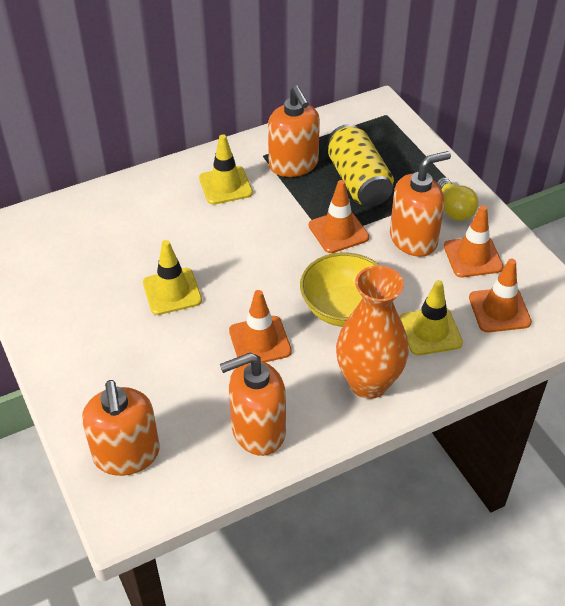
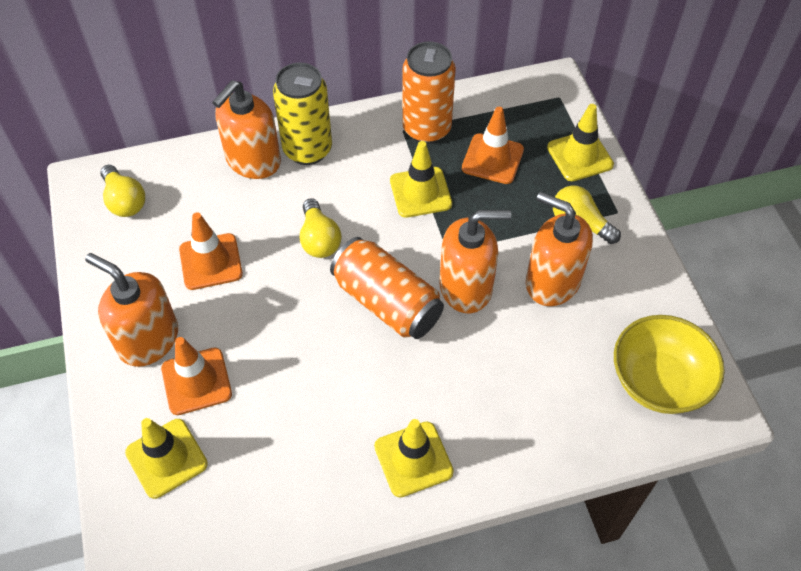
orange can: 0 -> 2
orange traffic cone: 4 -> 3
orange vase: 1 -> 0
yellow light bulb: 1 -> 3
yellow traffic cone: 3 -> 4

